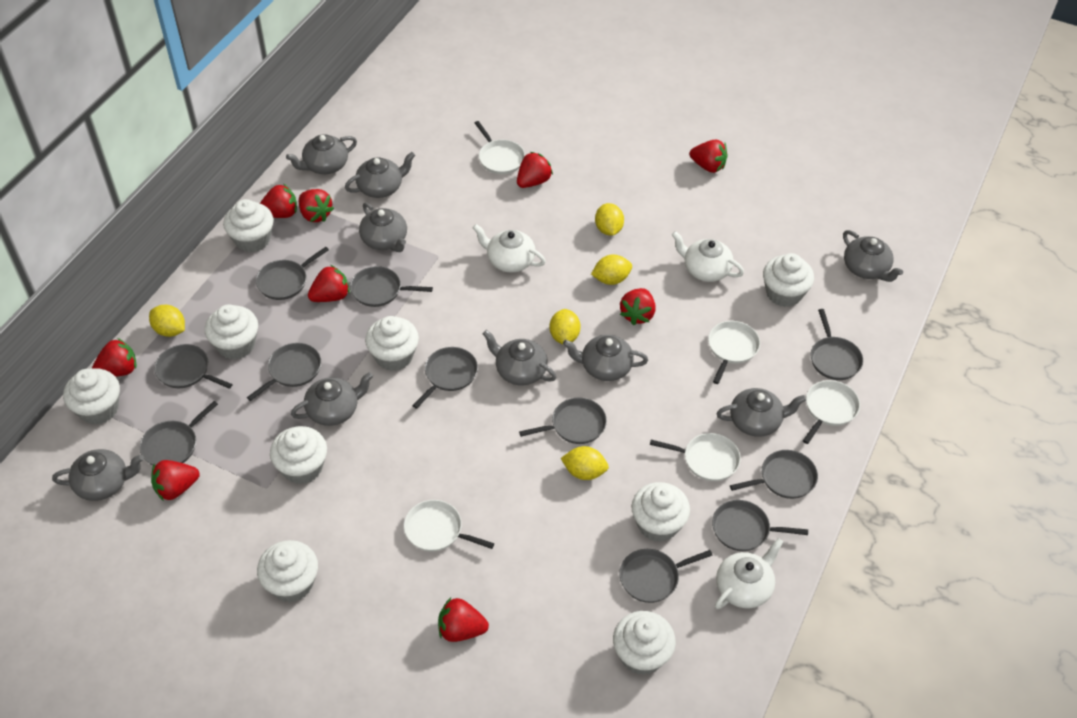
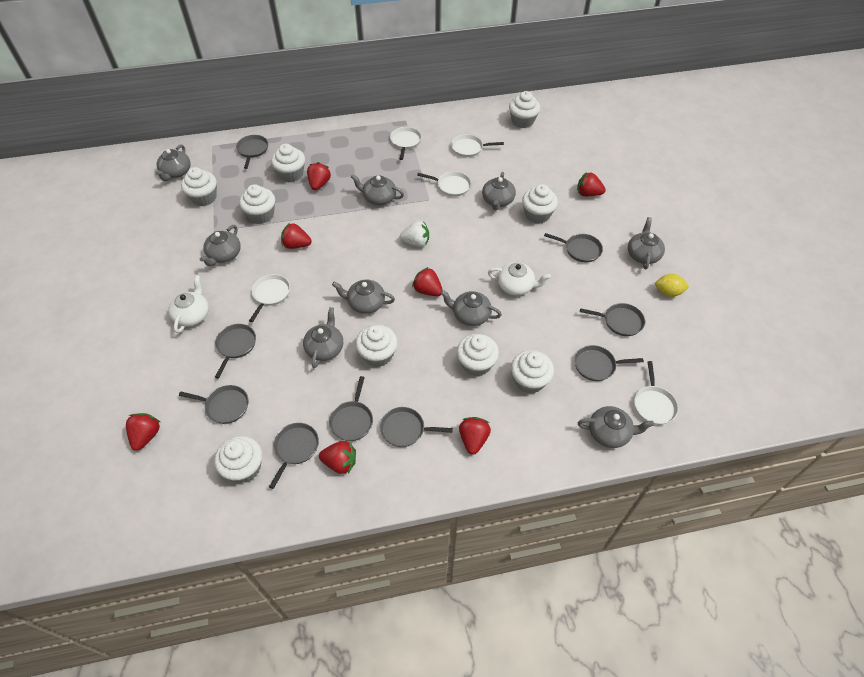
grey pan: 11 -> 9
red strawberry: 9 -> 7
white strawberry: 0 -> 1
white teapot: 3 -> 2
yellow lemon: 5 -> 1

